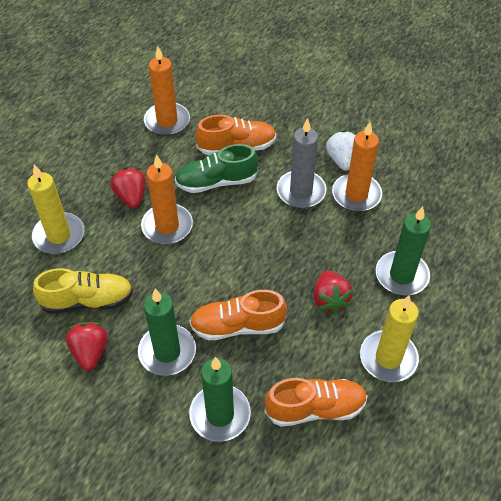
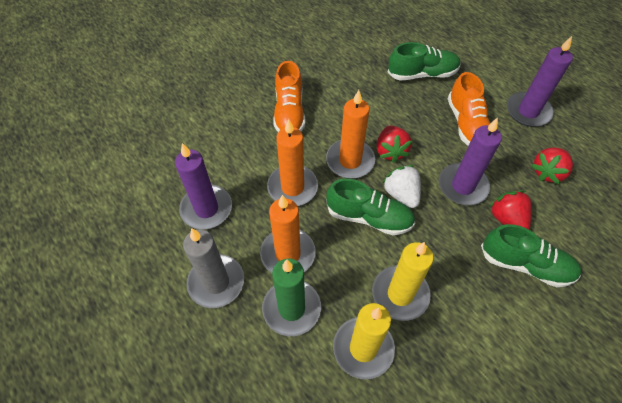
green candle: 3 -> 1
green shoe: 1 -> 3
orange shoe: 3 -> 2
purple candle: 0 -> 3
yellow shoe: 1 -> 0

